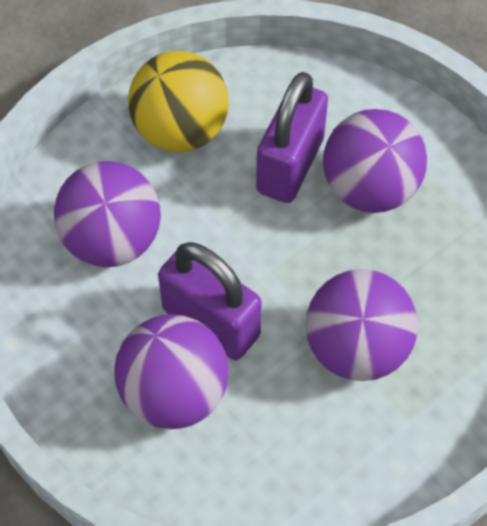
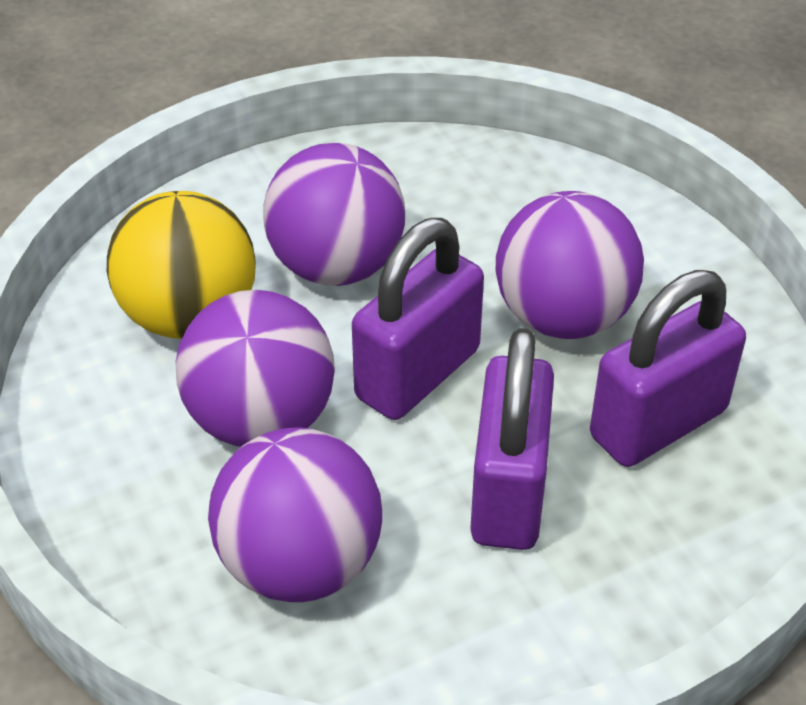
purple padlock: 2 -> 3

